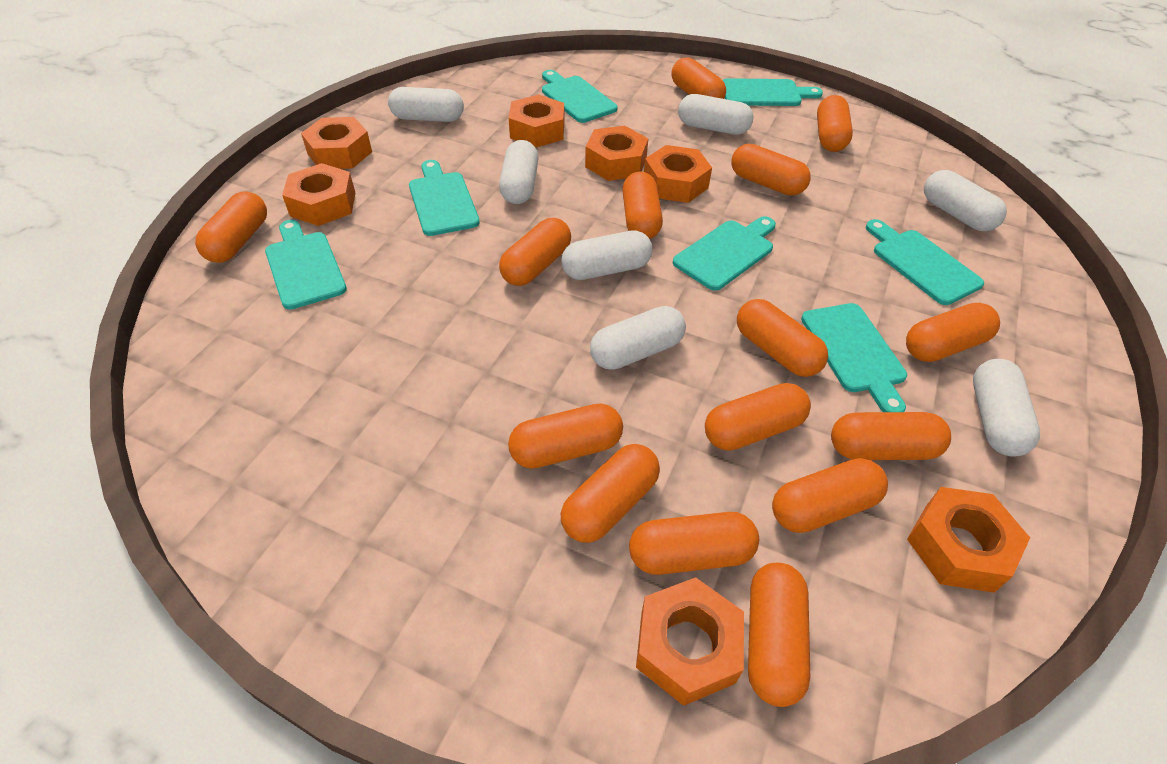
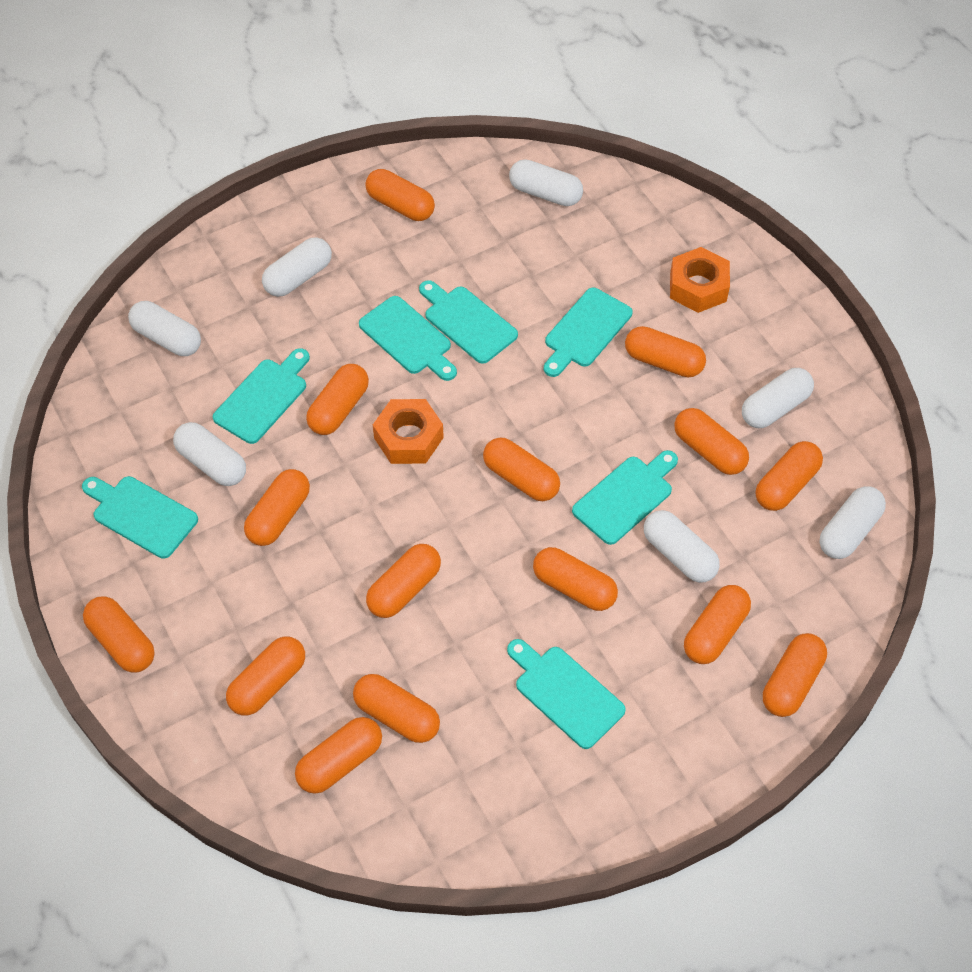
orange nut: 7 -> 2

